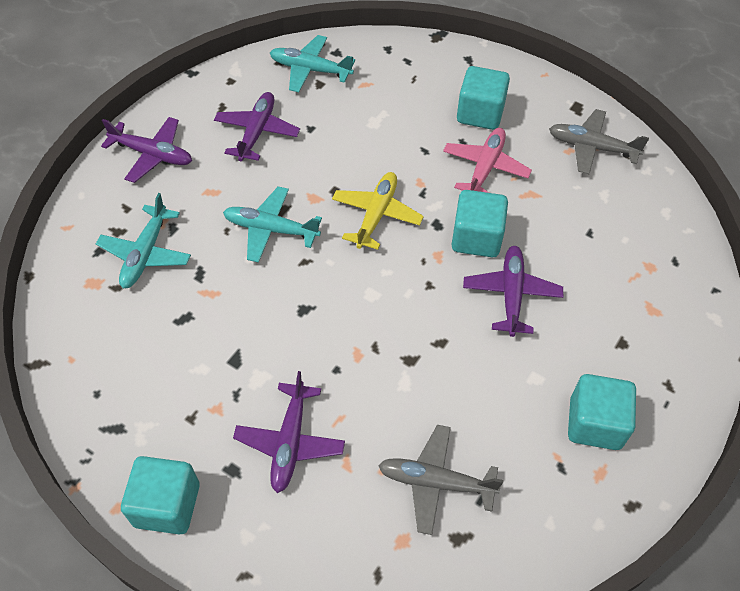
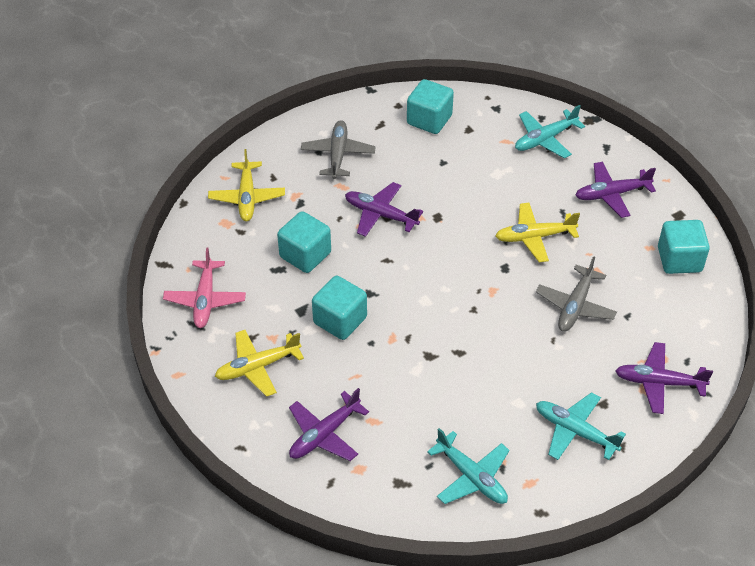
yellow plane: 1 -> 3

